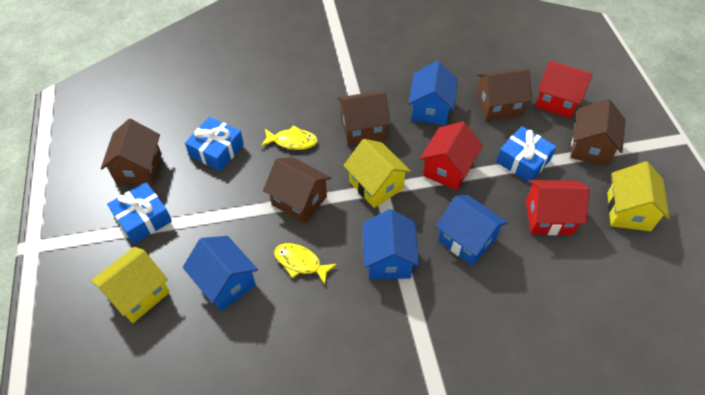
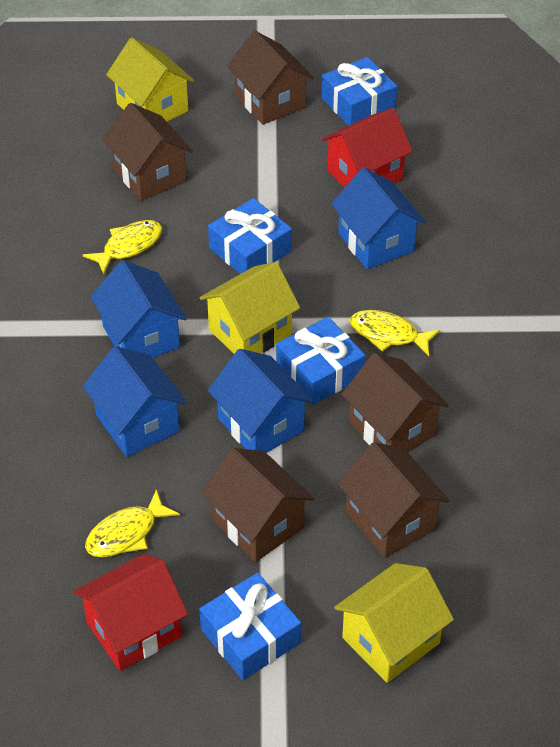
blue gift: 3 -> 4
red house: 3 -> 2
yellow fish: 2 -> 3

